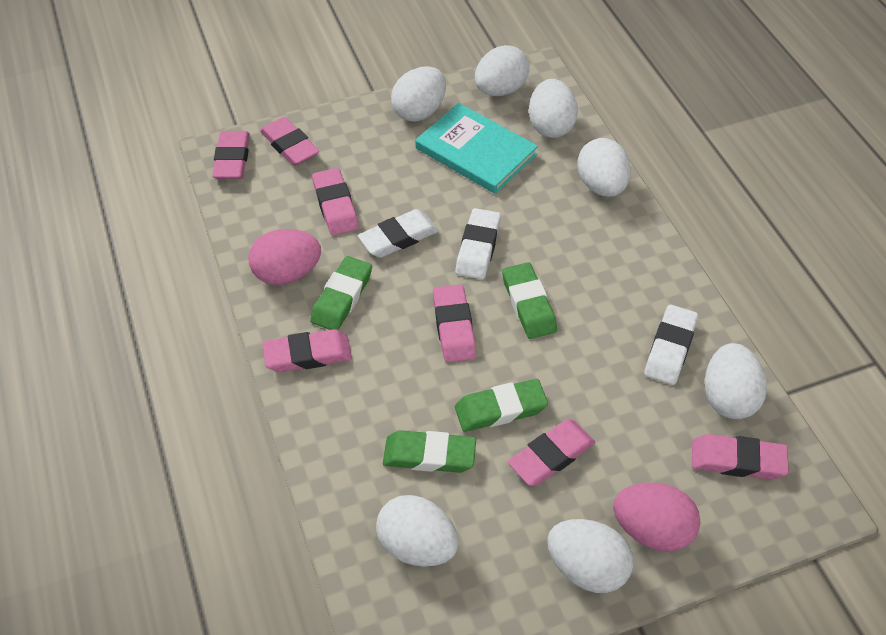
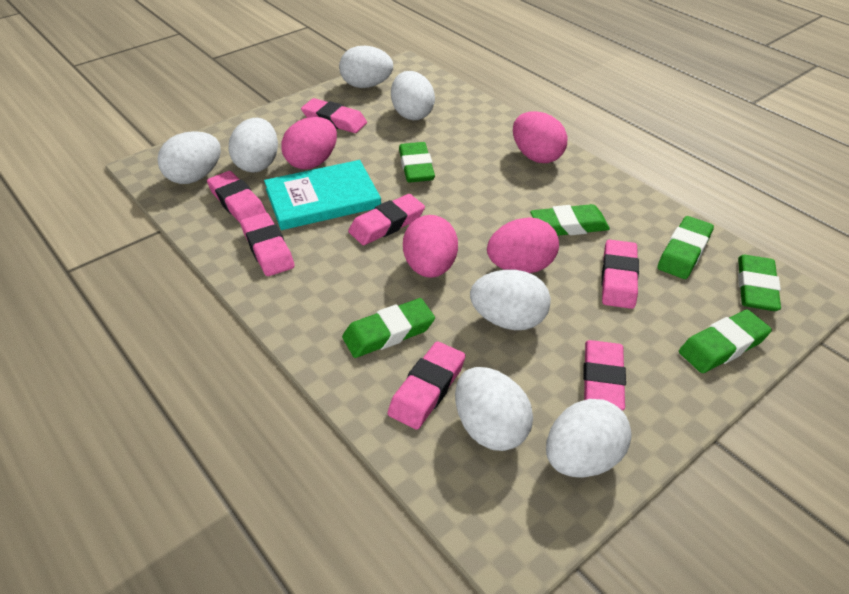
green eraser: 4 -> 6
pink egg: 2 -> 4
white eraser: 3 -> 0

